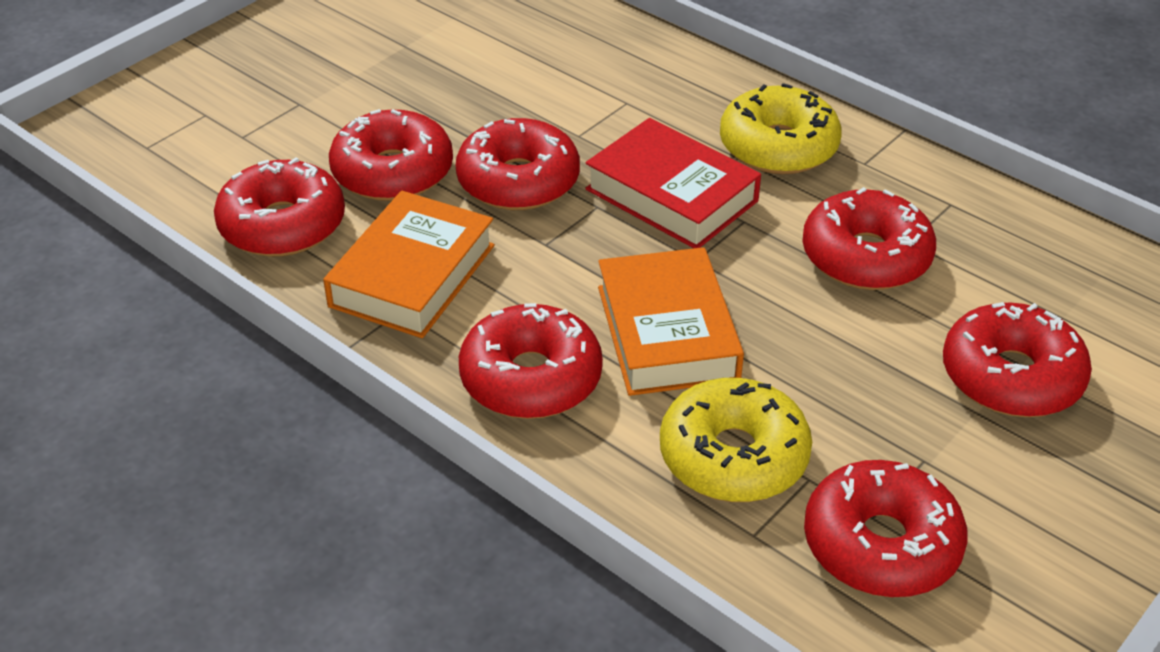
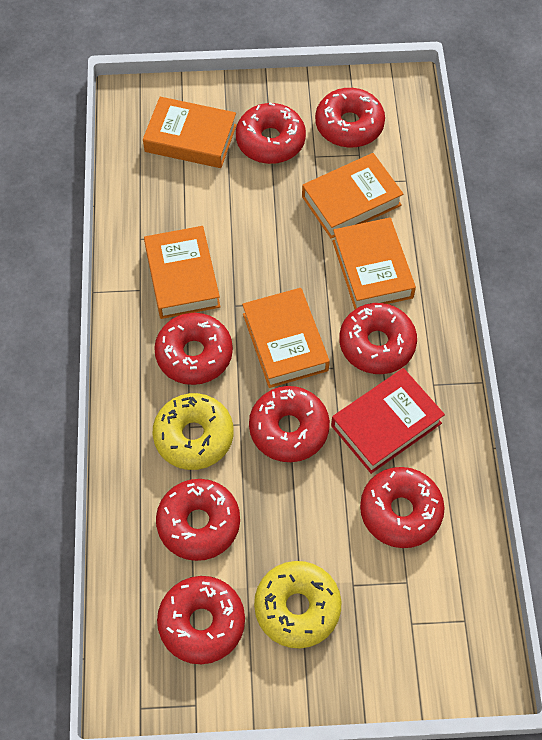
orange book: 2 -> 5
red donut: 7 -> 8

